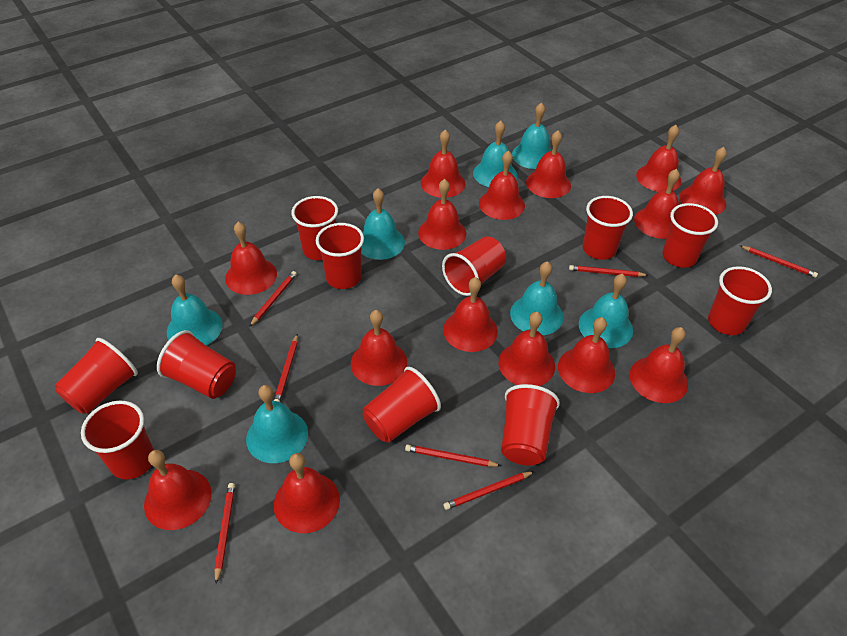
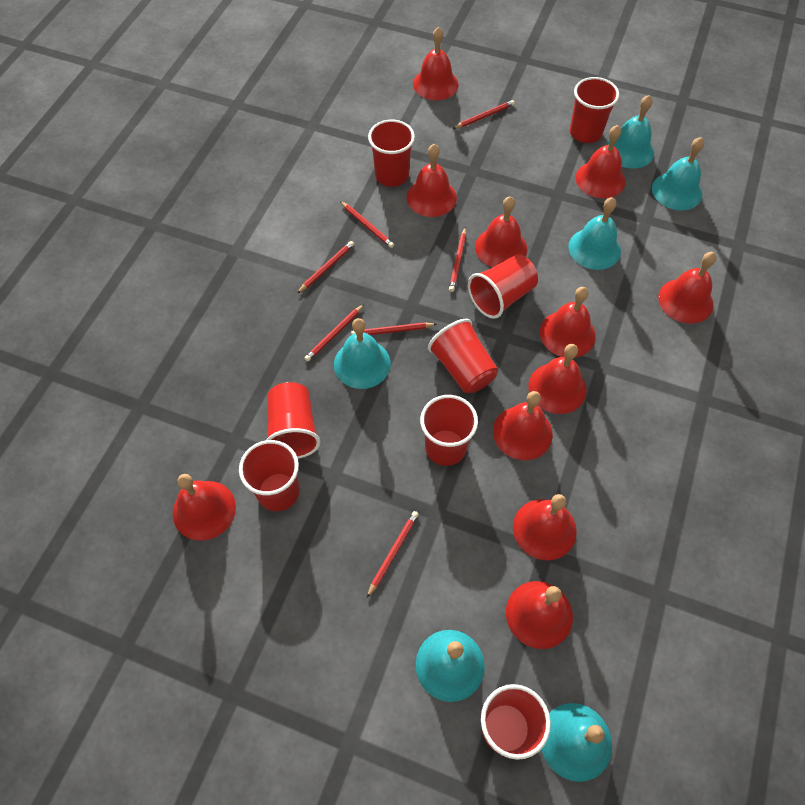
red bell: 15 -> 11
red cup: 11 -> 8
turquoise bell: 7 -> 6

